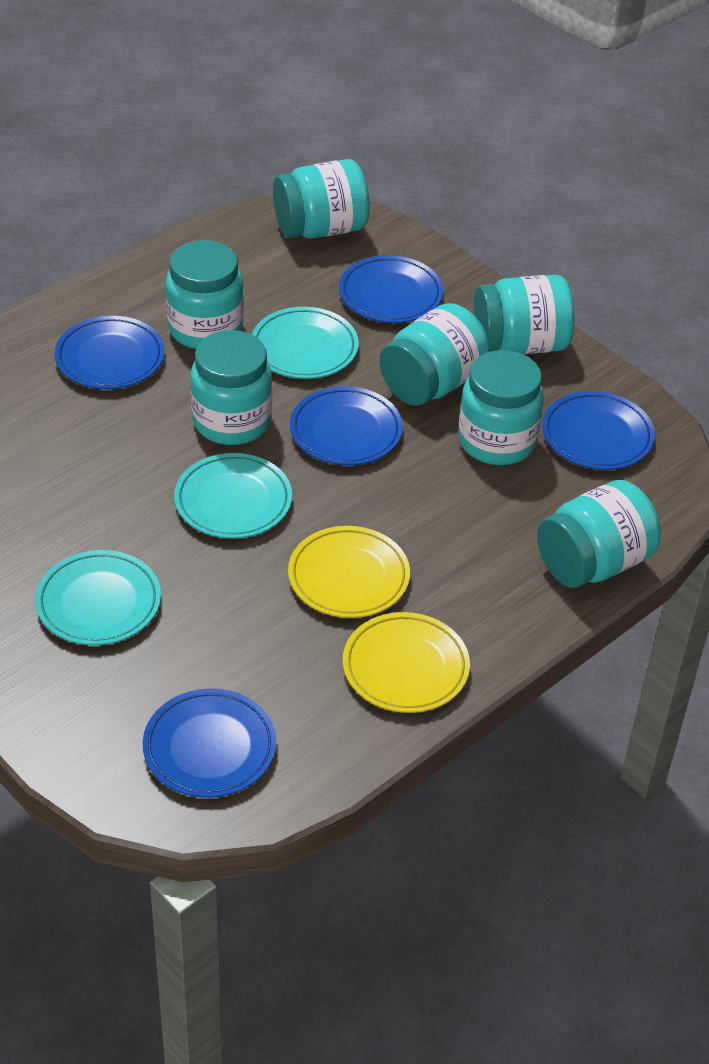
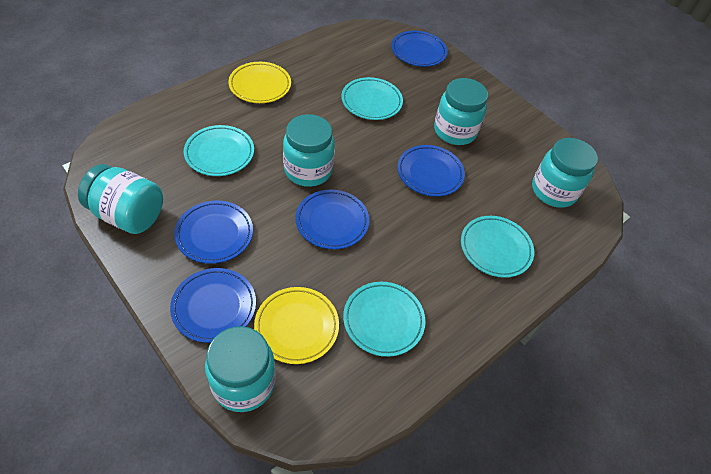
turquoise jar: 7 -> 5
turquoise plate: 3 -> 4

